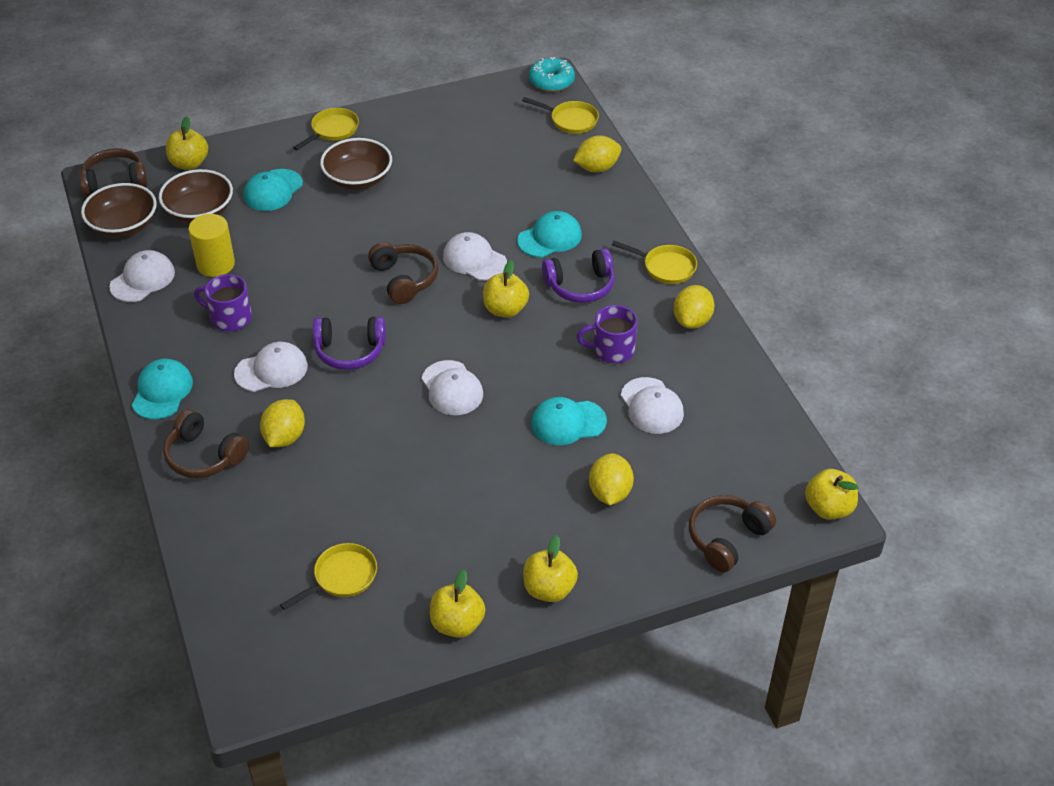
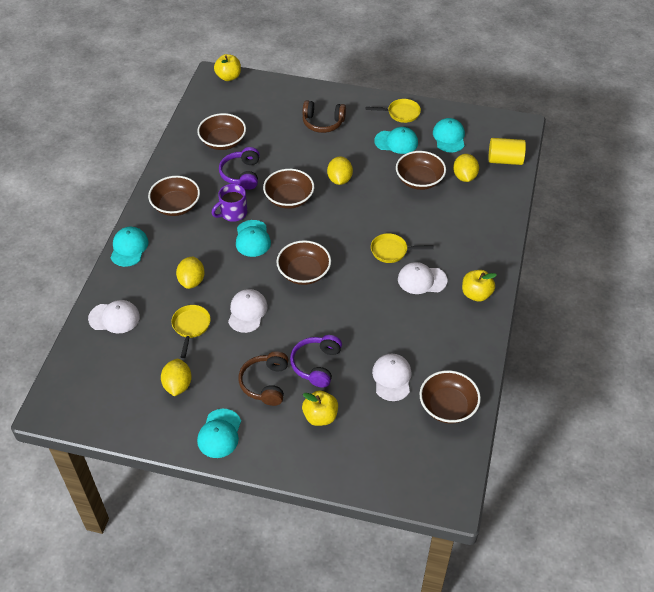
brown bowl: 3 -> 6
brown headphones: 4 -> 2
purple mug: 2 -> 1
turquoise cap: 4 -> 5
turquoise donut: 1 -> 0
white cap: 5 -> 4
yellow apple: 5 -> 3
yellow pan: 4 -> 3

